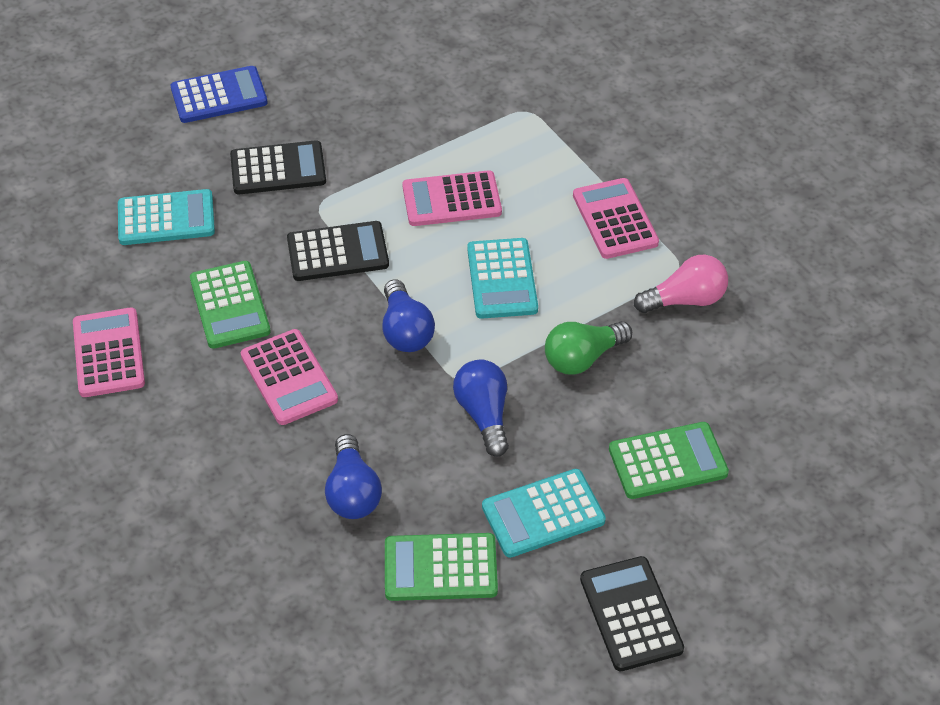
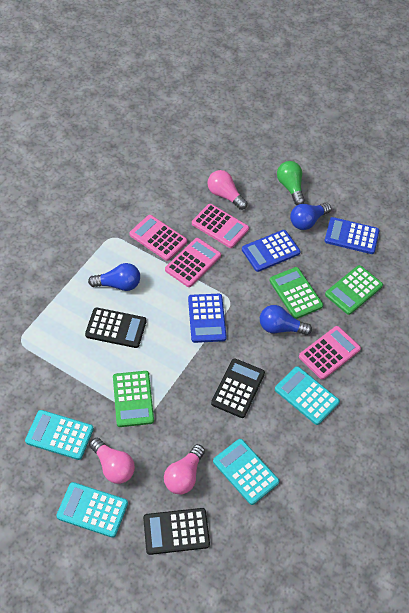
blue calculator: 1 -> 3
pink light bulb: 1 -> 3
turquoise calculator: 3 -> 4

